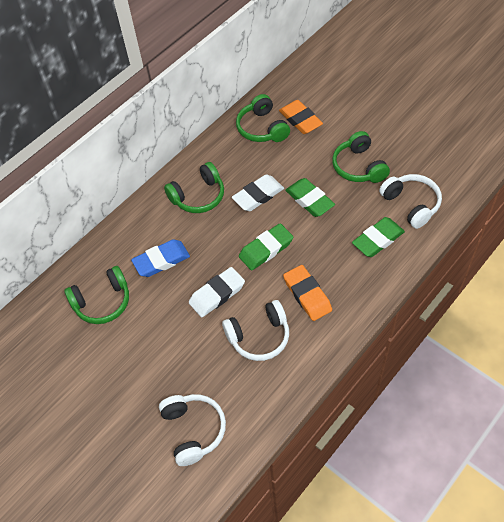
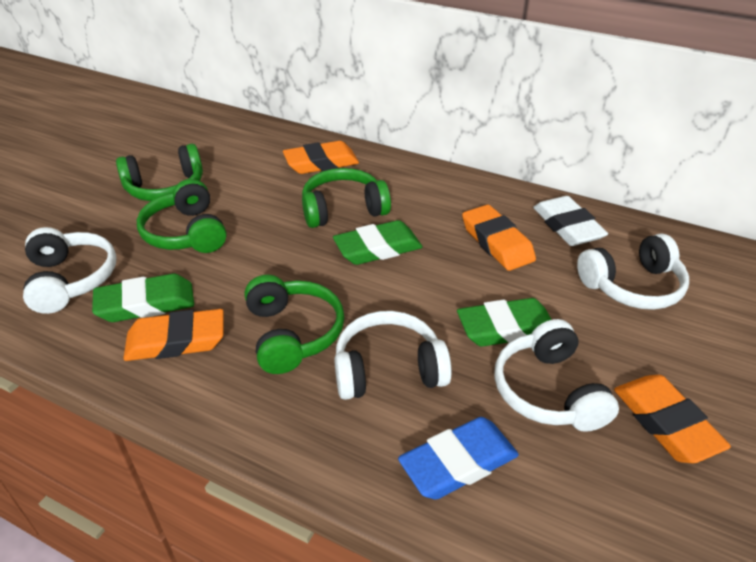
orange eraser: 2 -> 4
white eraser: 2 -> 1
white headphones: 3 -> 4

